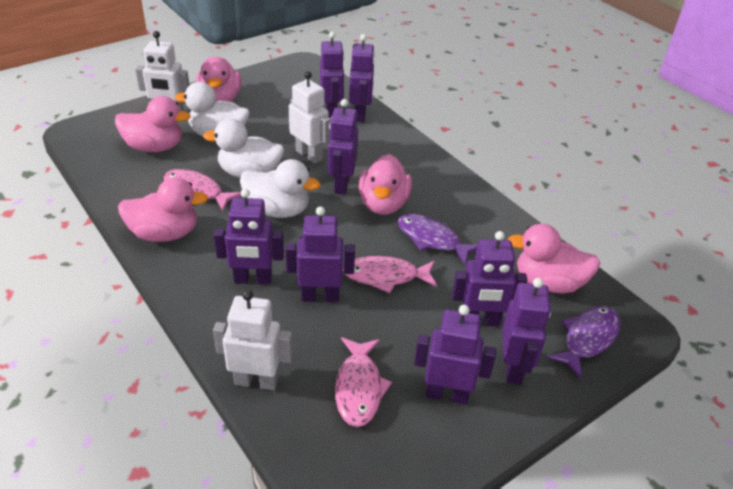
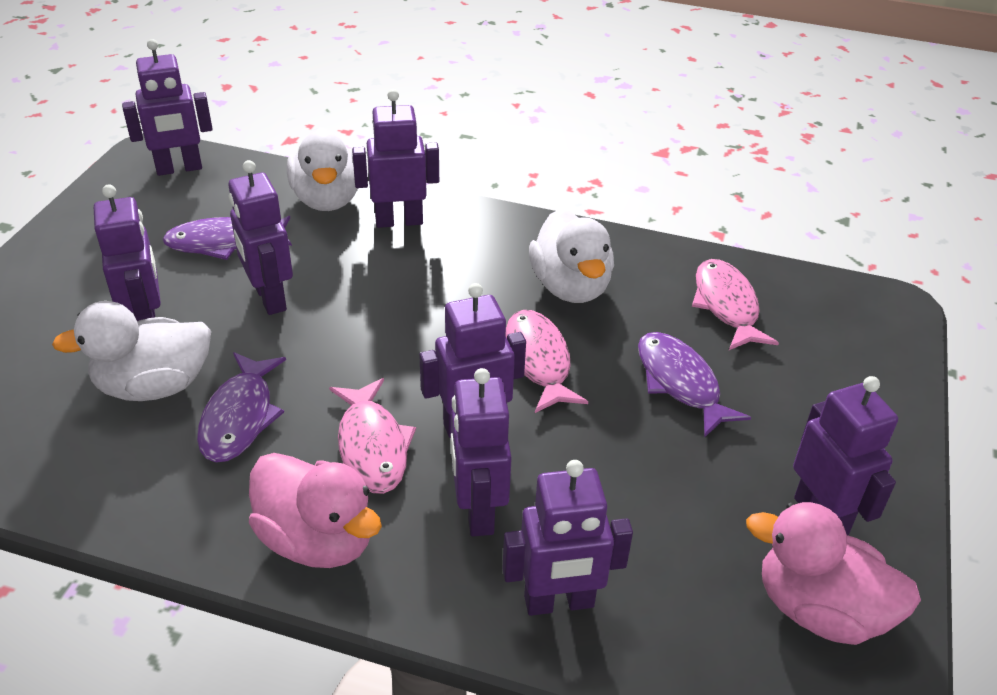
pink duck: 5 -> 2
purple fish: 2 -> 3
white robot: 3 -> 0

